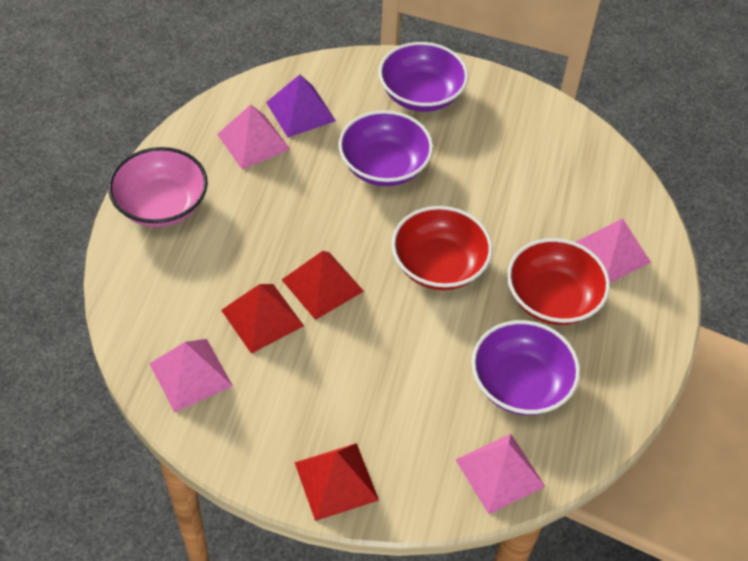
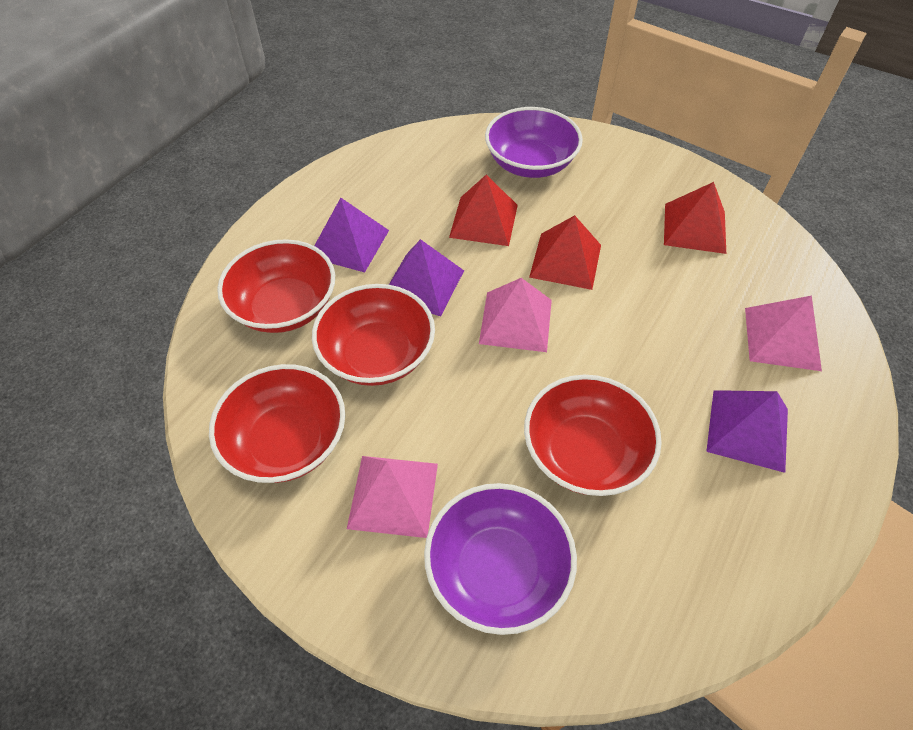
pink bowl: 1 -> 0
pink pyramid: 4 -> 3
purple bowl: 3 -> 2
purple pyramid: 1 -> 3
red bowl: 2 -> 4

